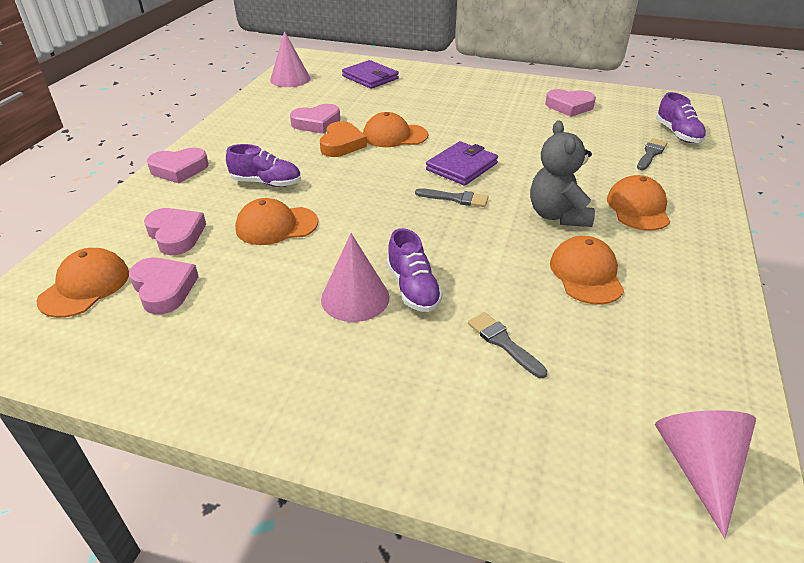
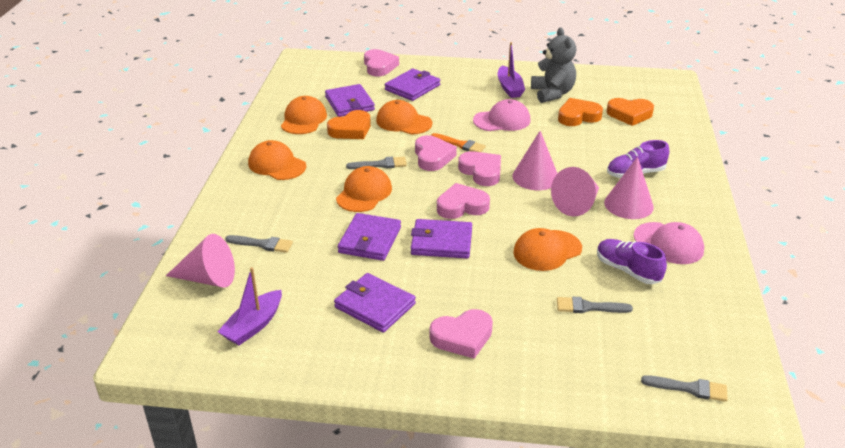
grey brush: 3 -> 4
orange brush: 0 -> 1
orange heart: 1 -> 3
pink cap: 0 -> 2
pink cone: 3 -> 4
purple boat: 0 -> 2
purple shoe: 3 -> 2
purple wallet: 2 -> 5

